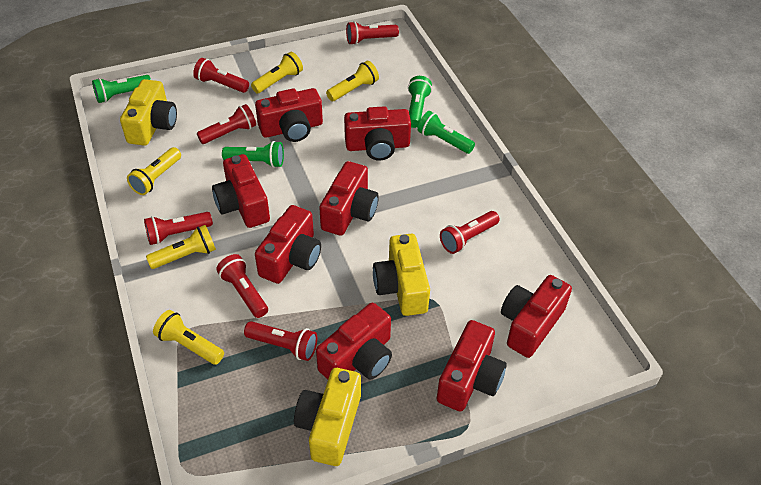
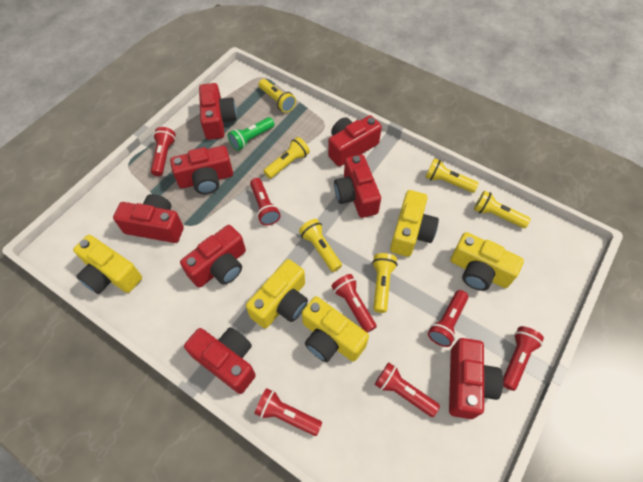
green flashlight: 4 -> 1
yellow camera: 3 -> 5
yellow flashlight: 5 -> 6

